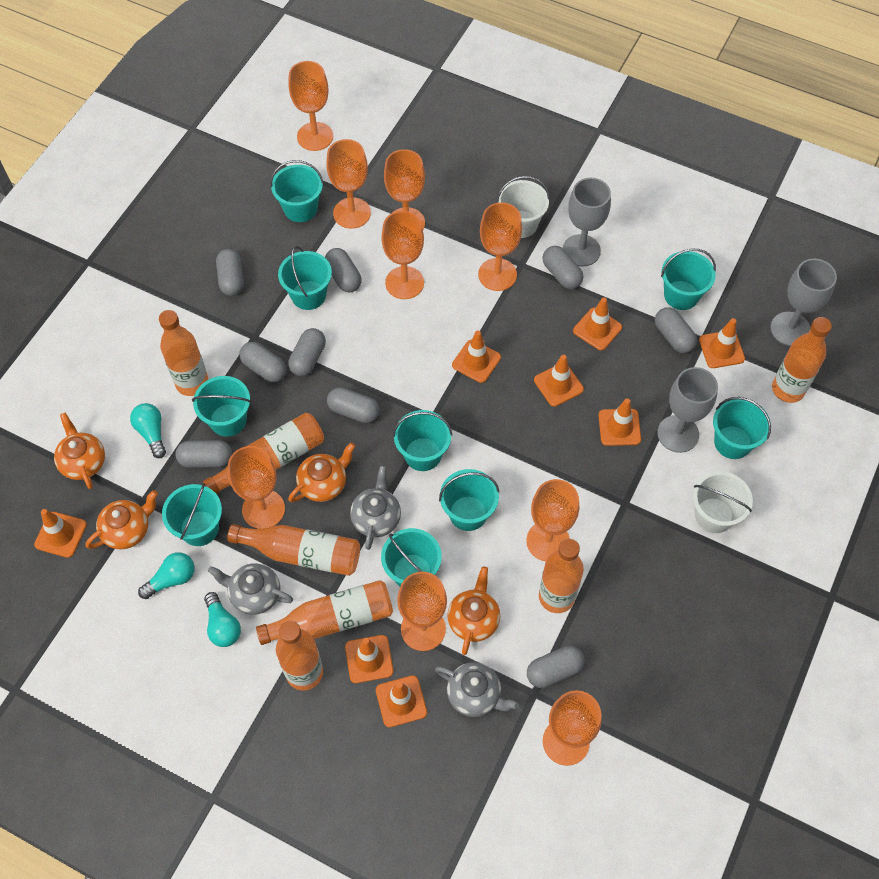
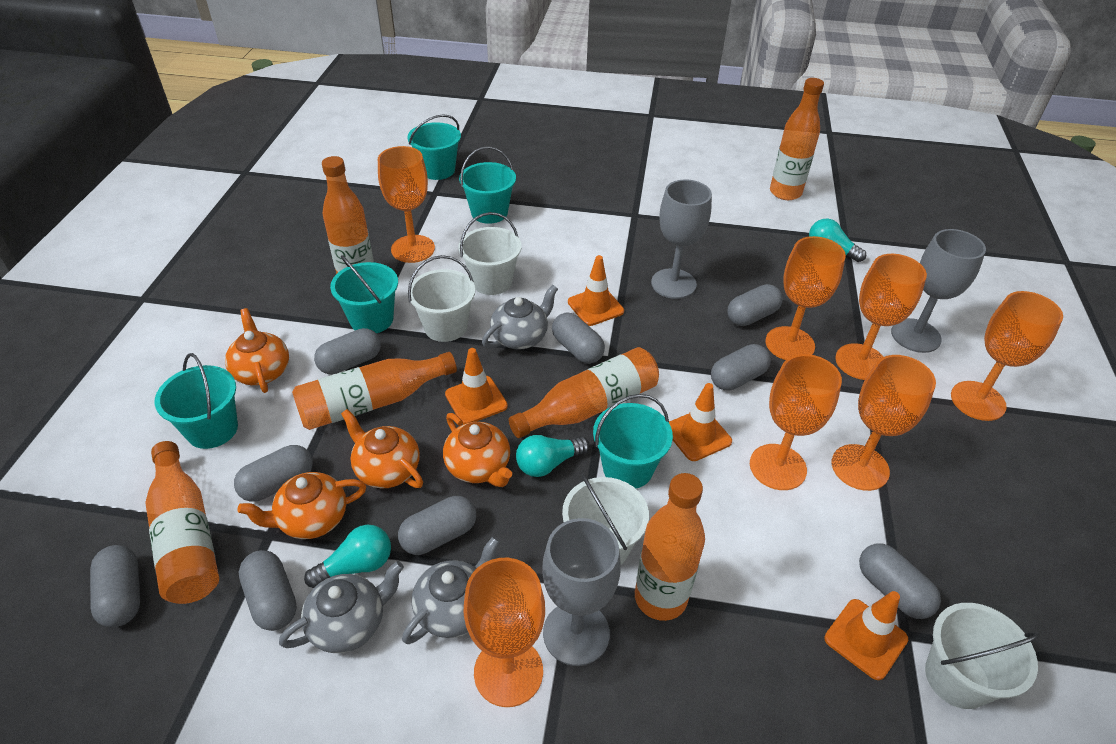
orange bottle: 7 -> 6
orange goblet: 9 -> 7
orange traffic cone: 8 -> 4
turquoise bucket: 9 -> 5
white bucket: 2 -> 4

